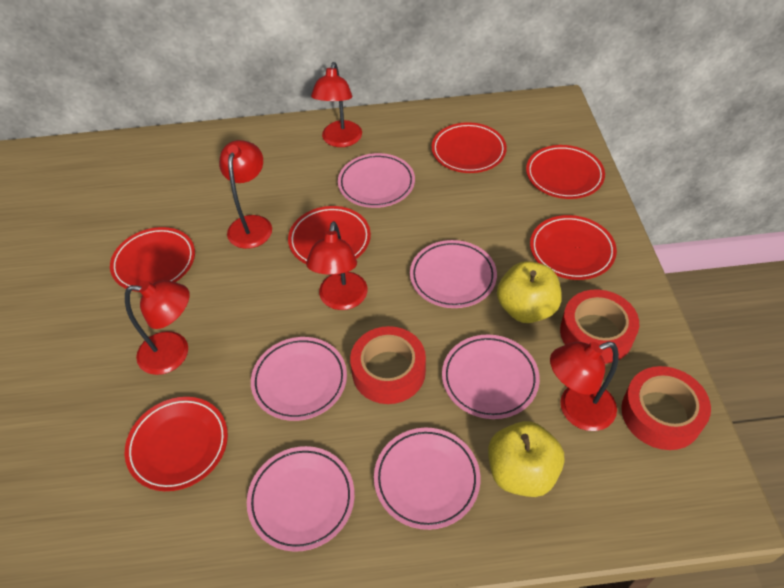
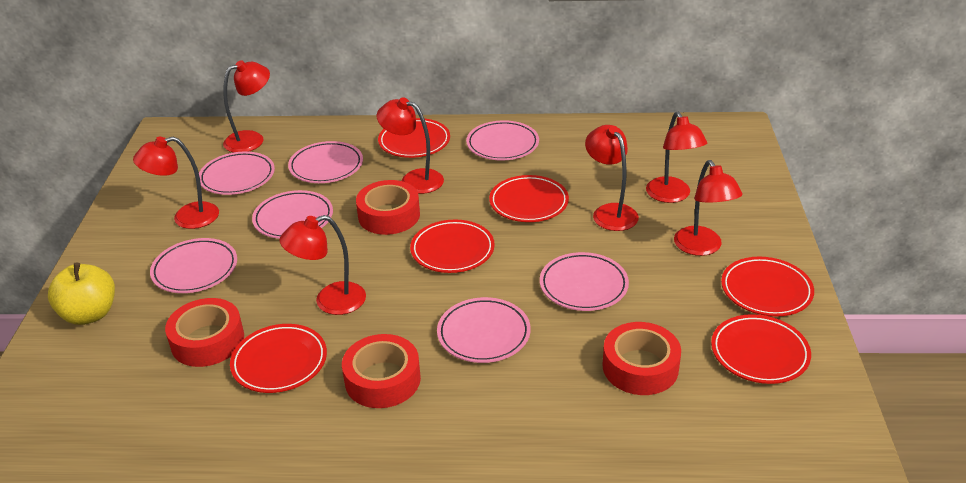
pink plate: 6 -> 7
red lamp: 5 -> 7
red tape: 3 -> 4
yellow apple: 2 -> 1

